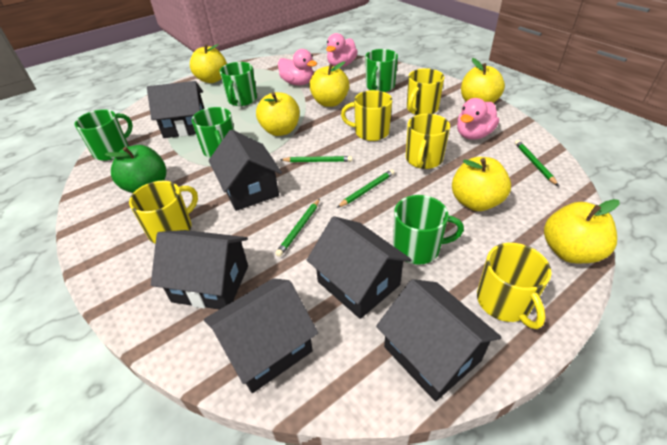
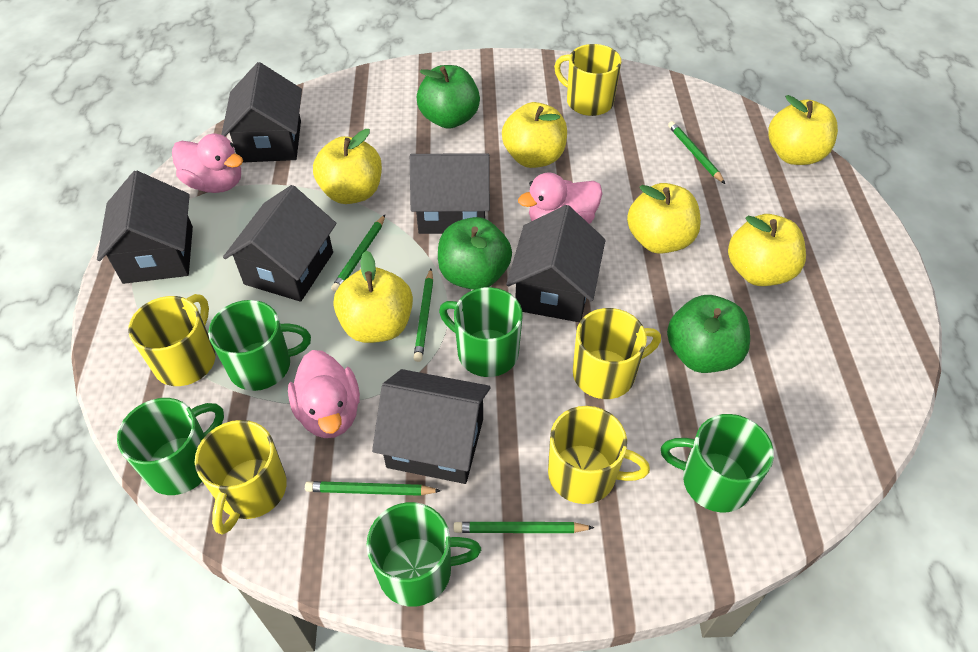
green apple: 1 -> 3
green pencil: 4 -> 5

